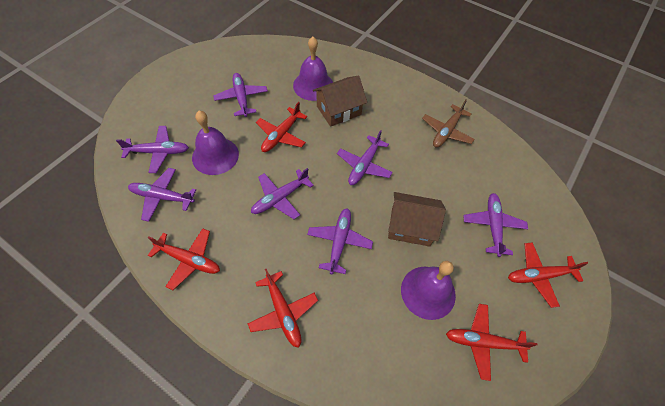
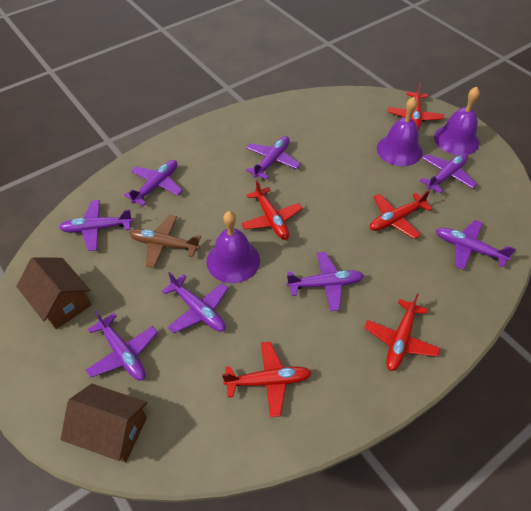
purple plane: 7 -> 8

